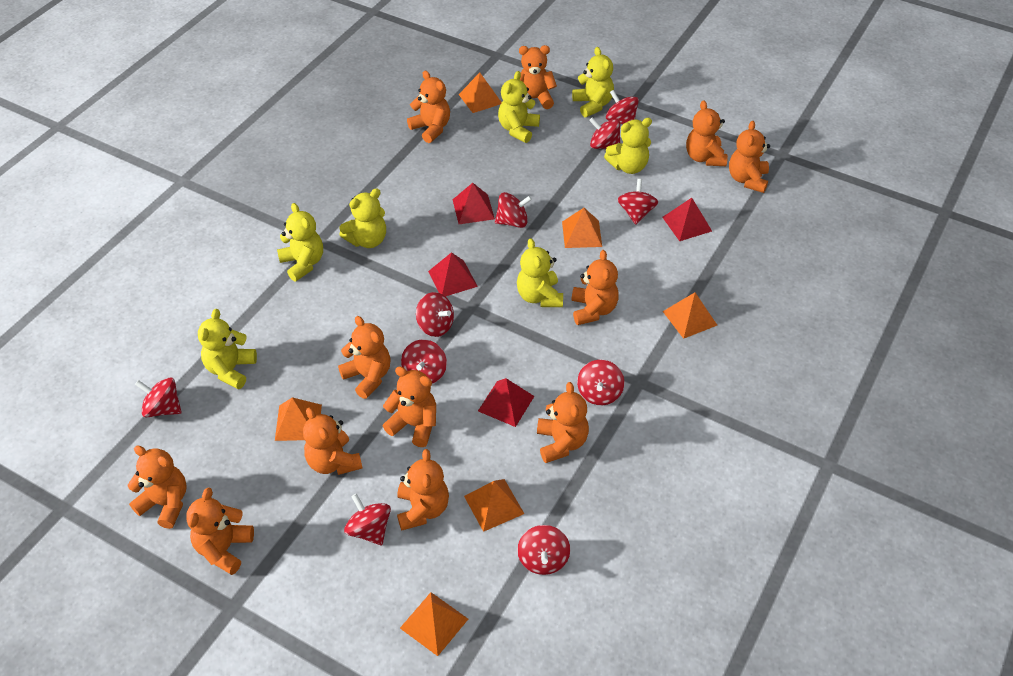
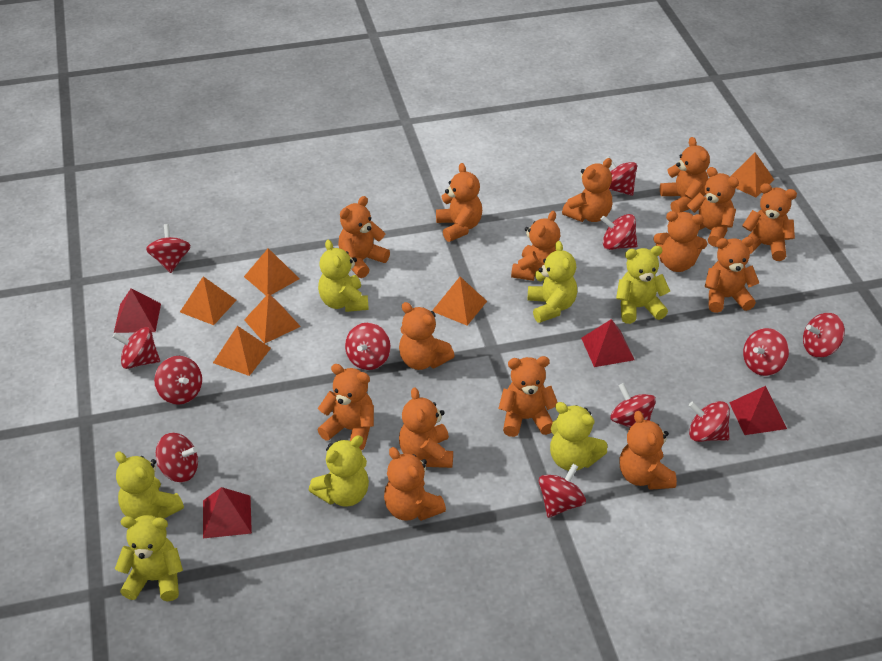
orange teddy bear: 12 -> 15
red spinning top: 10 -> 12

